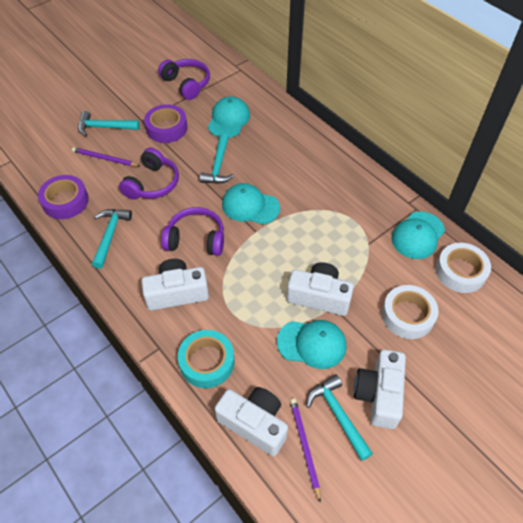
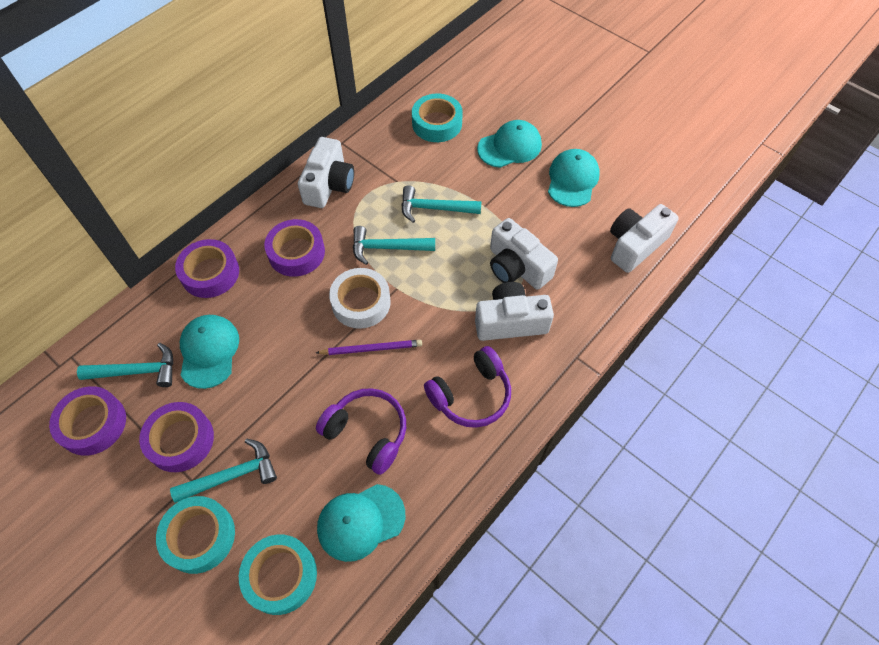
purple headphones: 3 -> 2
purple pencil: 2 -> 1
purple tape: 2 -> 4
turquoise tape: 1 -> 3
white tape: 2 -> 1

